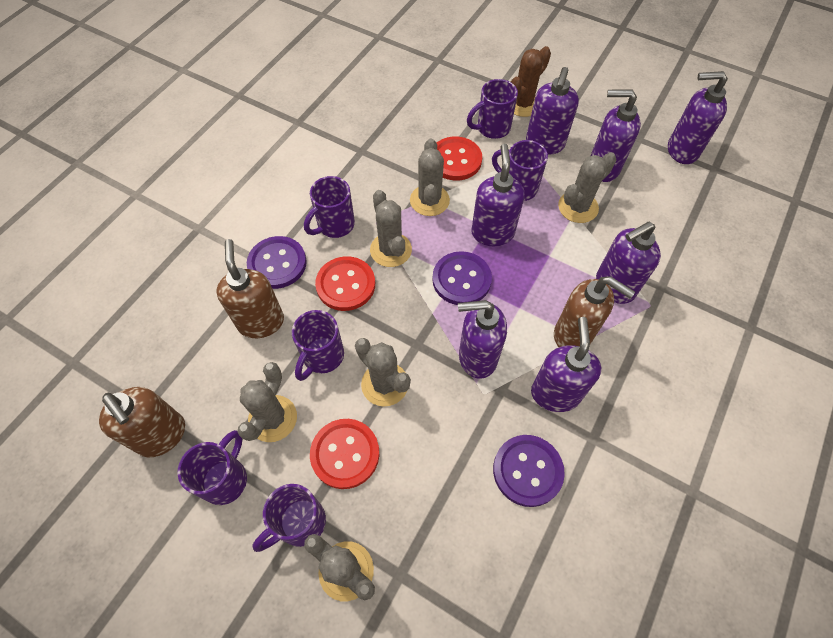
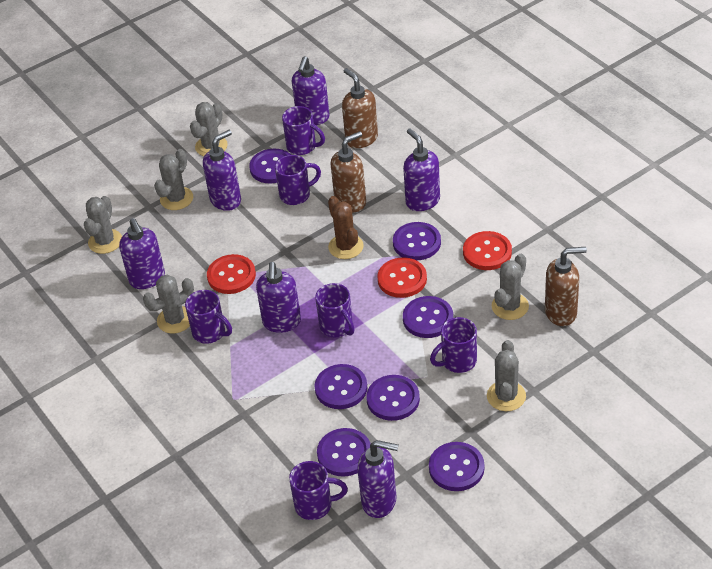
purple button: 3 -> 7
purple soap dispenser: 7 -> 6

